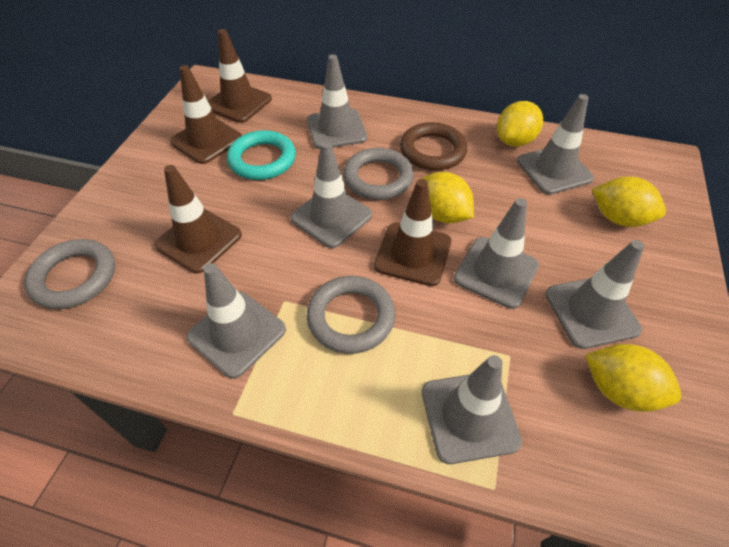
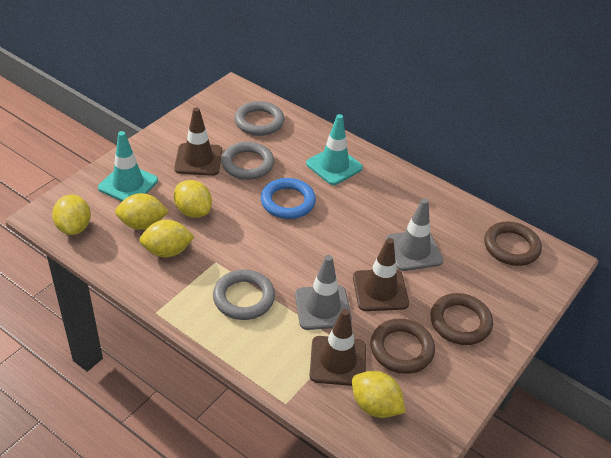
blue ring: 0 -> 1
brown ring: 1 -> 3
brown traffic cone: 4 -> 3
grey traffic cone: 7 -> 2
turquoise ring: 1 -> 0
turquoise traffic cone: 0 -> 2
yellow lemon: 4 -> 5

